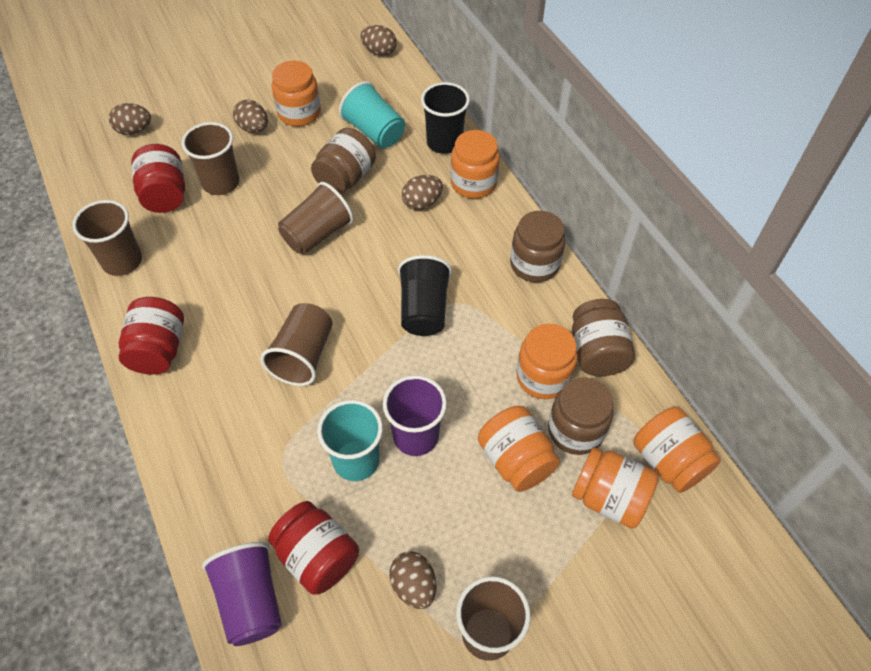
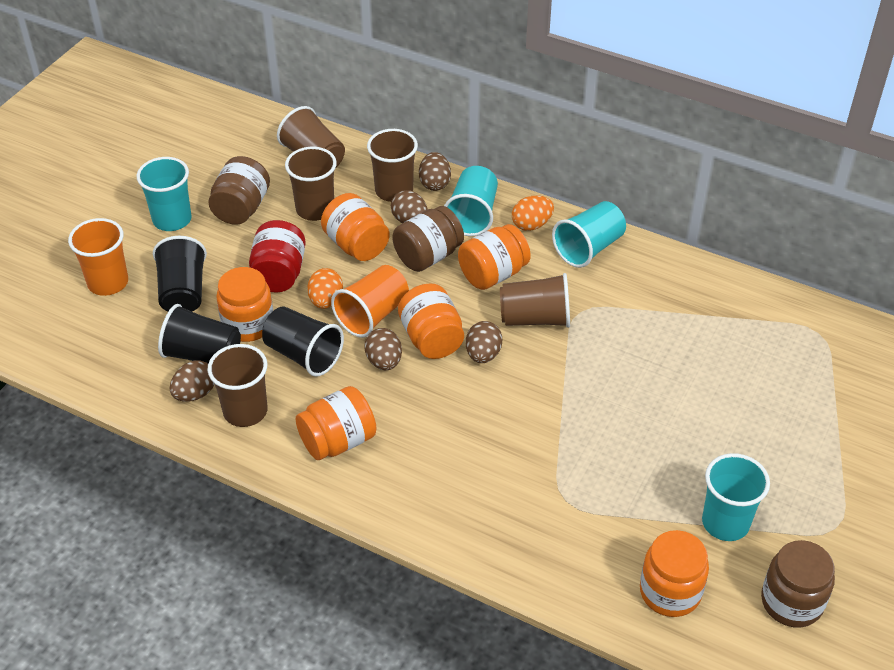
black cup: 2 -> 3
brown jar: 4 -> 3
orange cup: 0 -> 2
orange egg: 0 -> 2
purple cup: 2 -> 0
red jar: 3 -> 1
turquoise cup: 2 -> 4

